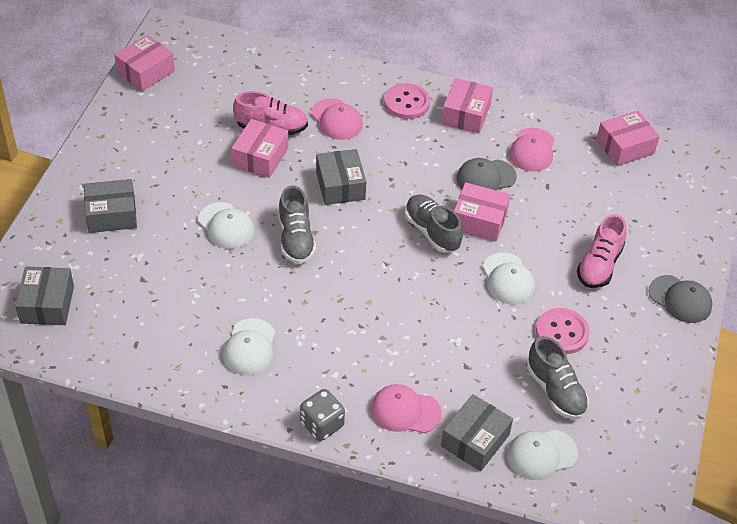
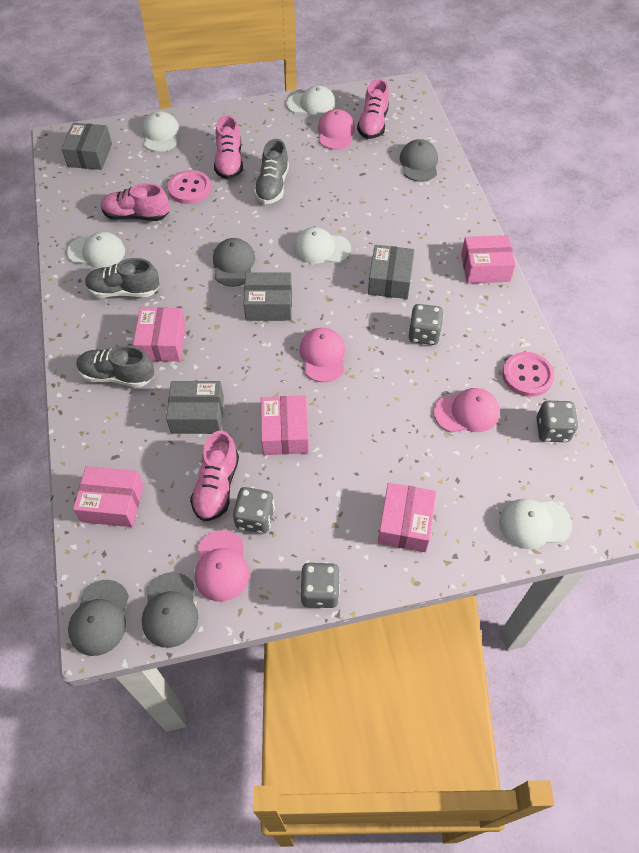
grey cap: 2 -> 4
grey dice: 1 -> 4
pink cap: 3 -> 4
pink shoe: 2 -> 4
white cap: 4 -> 5

